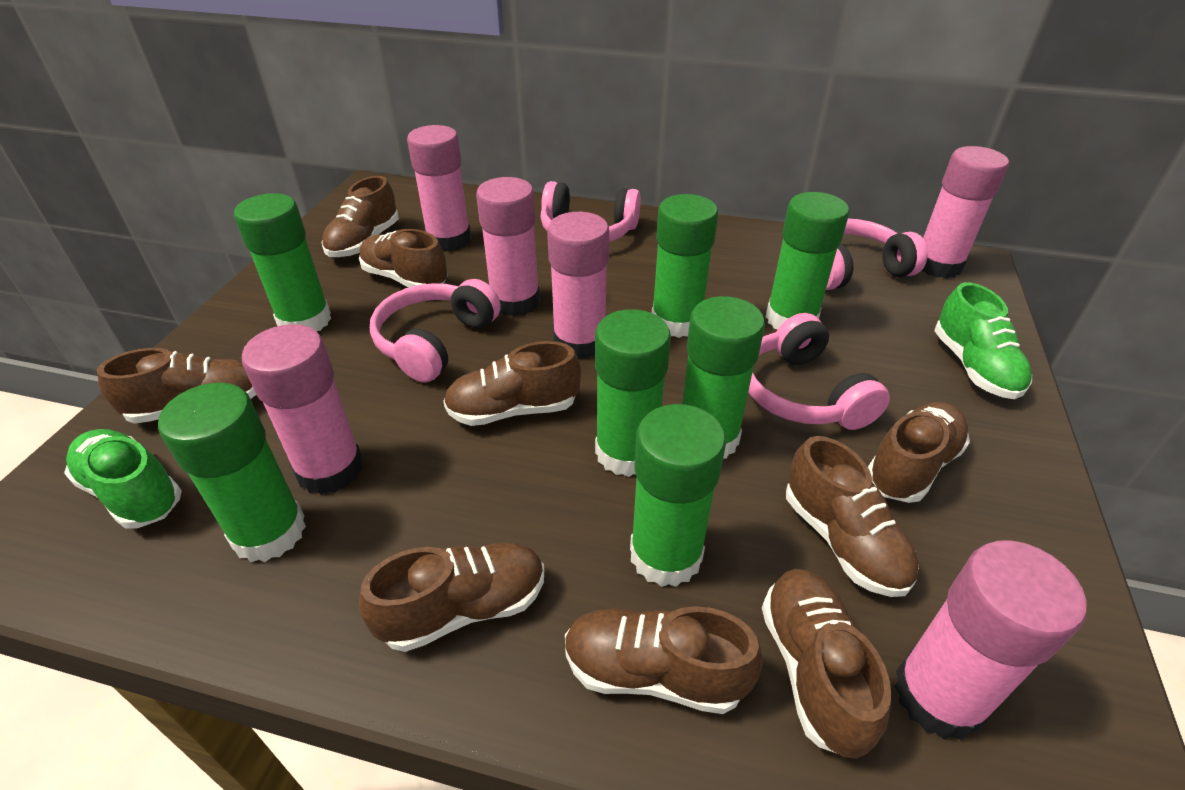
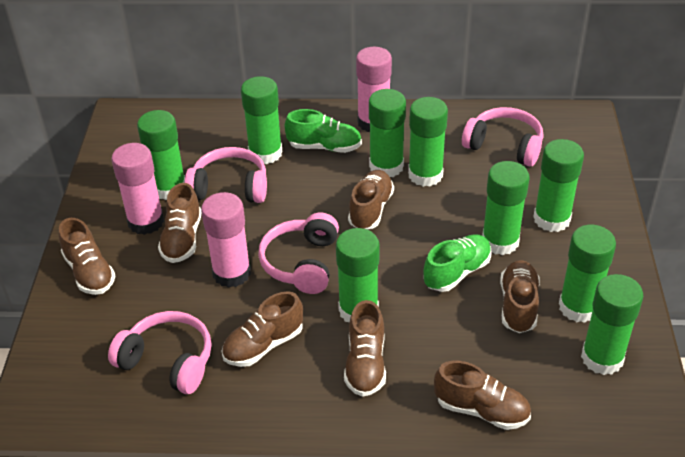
brown shoe: 9 -> 7
green glue stick: 7 -> 9
pink glue stick: 6 -> 3

